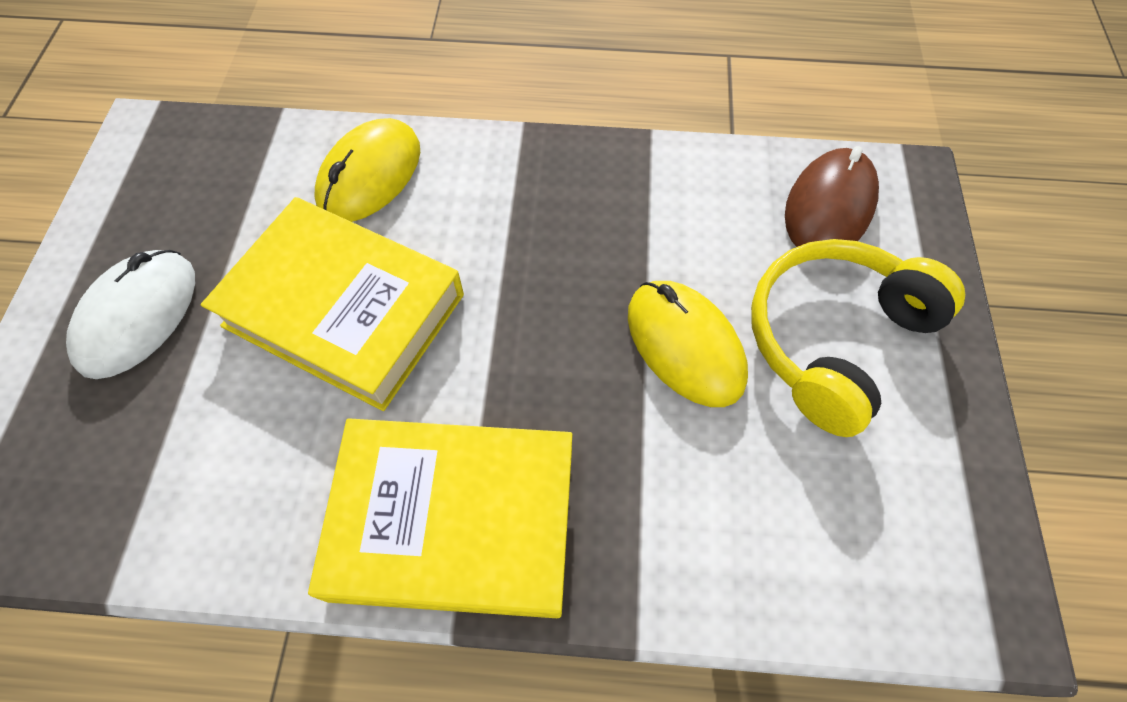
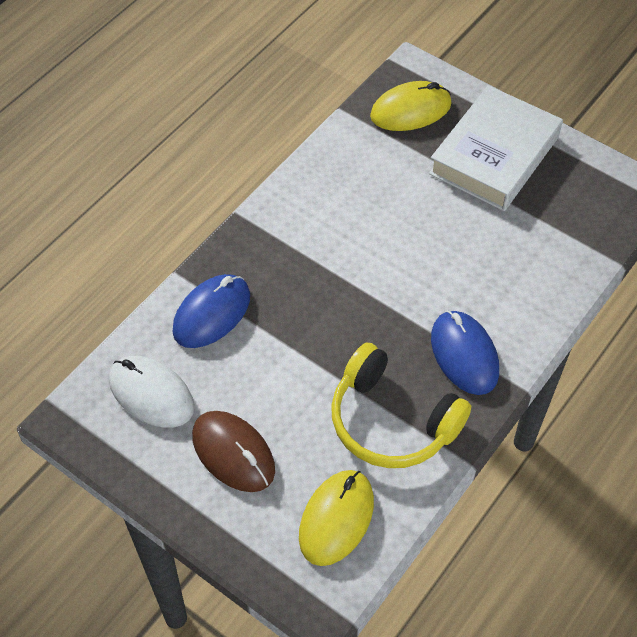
blue mouse: 0 -> 2
white book: 0 -> 1
yellow book: 2 -> 0

